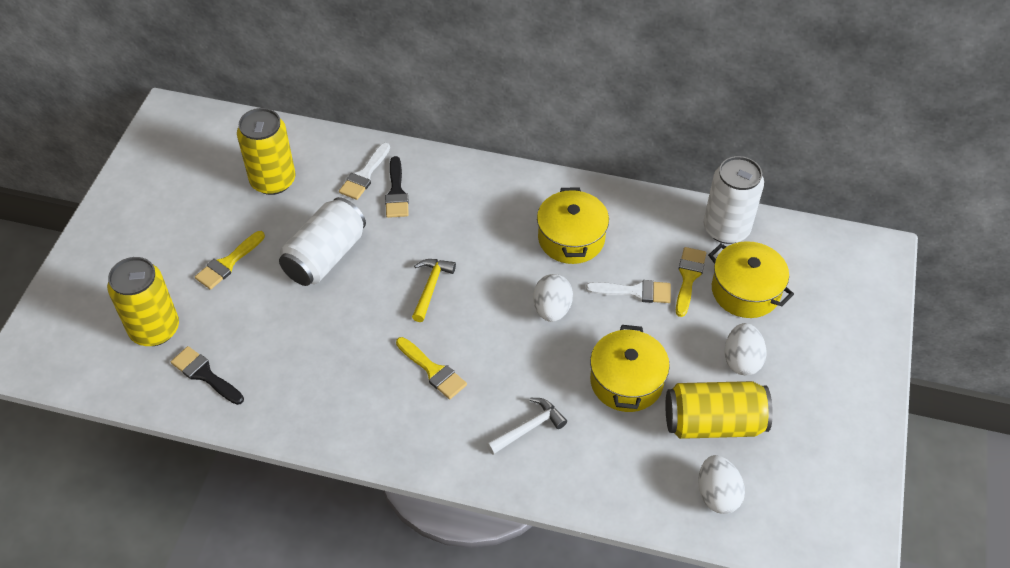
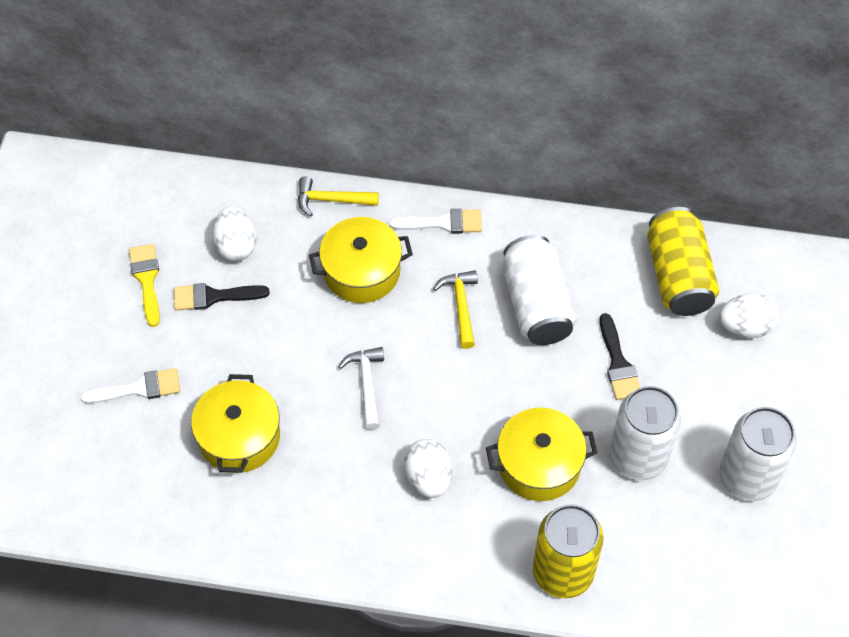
white can: 2 -> 3
yellow brush: 3 -> 1
yellow can: 3 -> 2
yellow hammer: 1 -> 2

